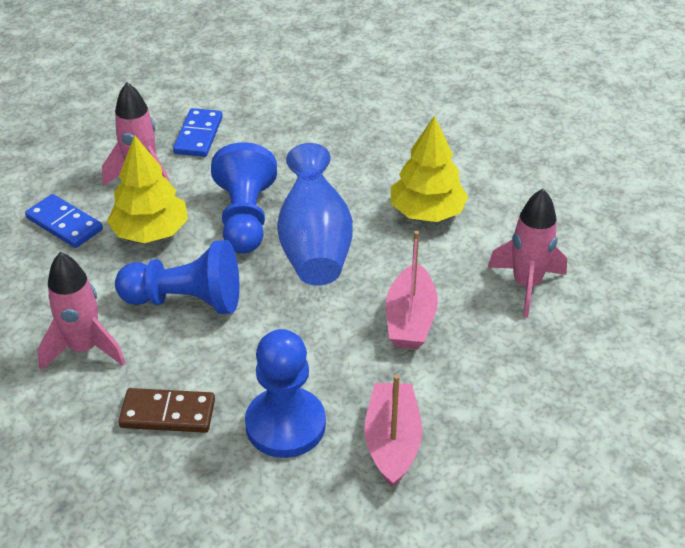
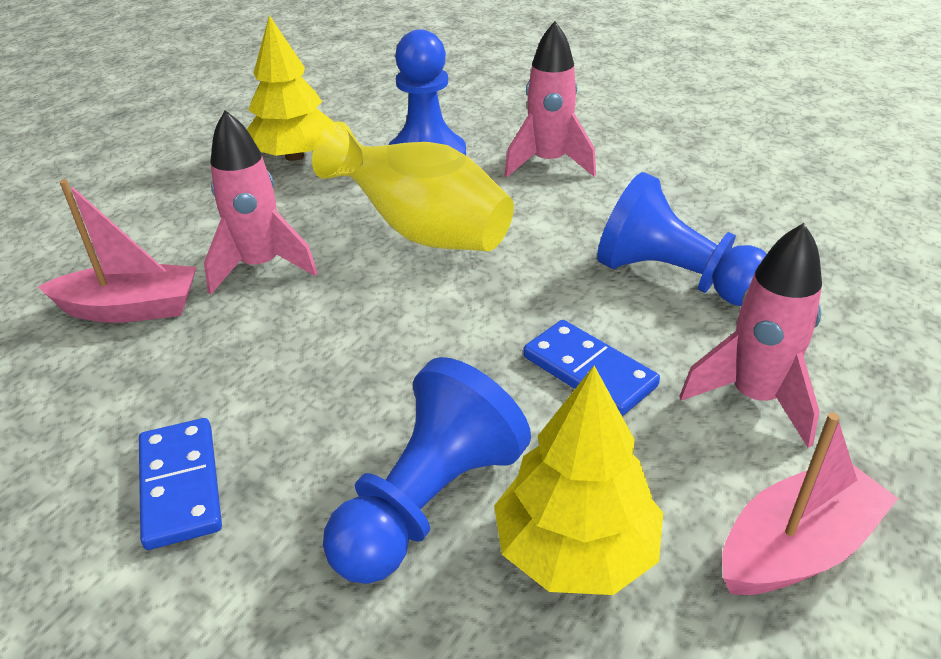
blue vase: 1 -> 0
brown domino: 1 -> 0
yellow vase: 0 -> 1

